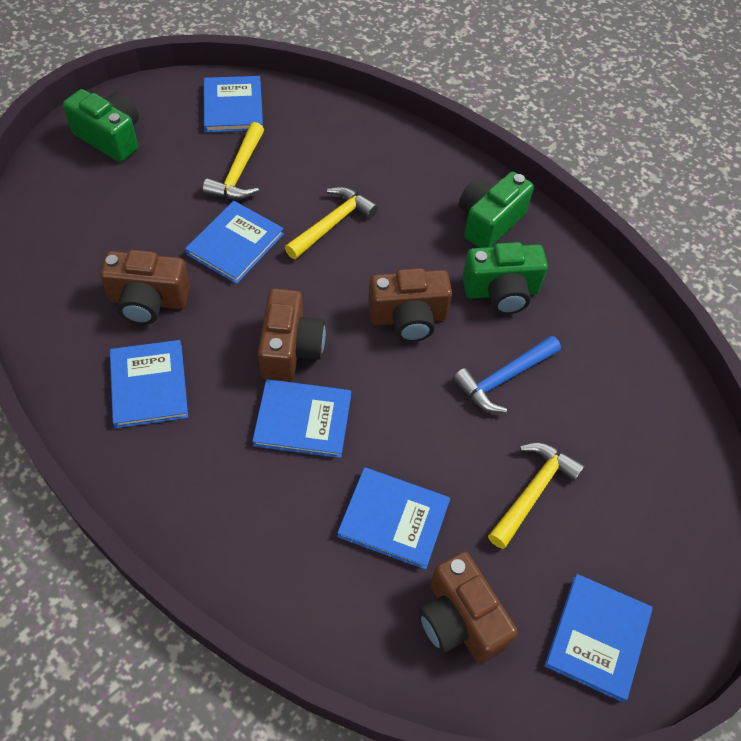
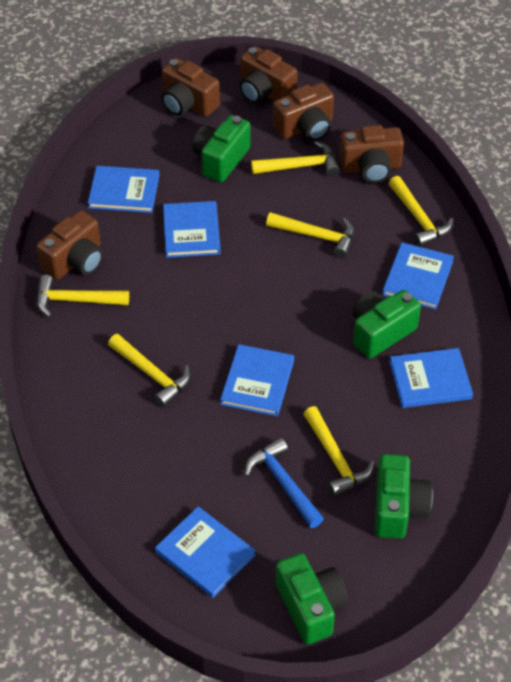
brown camera: 4 -> 5
green camera: 3 -> 4
yellow hammer: 3 -> 6

